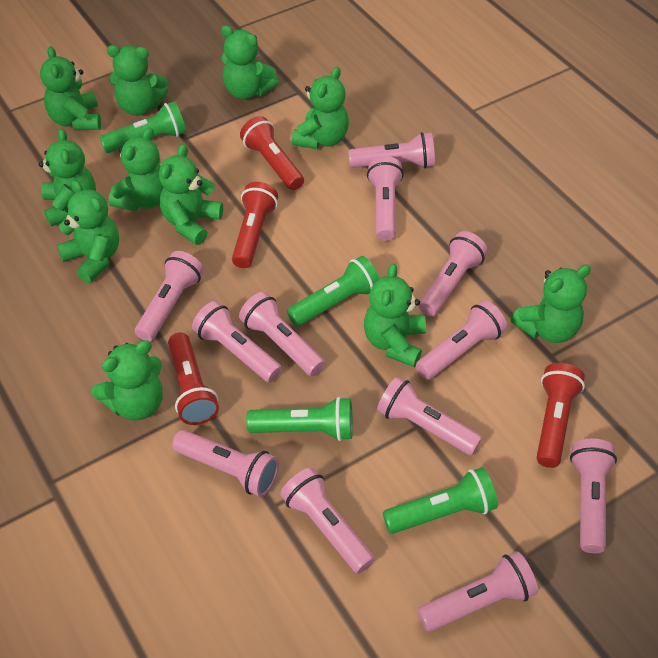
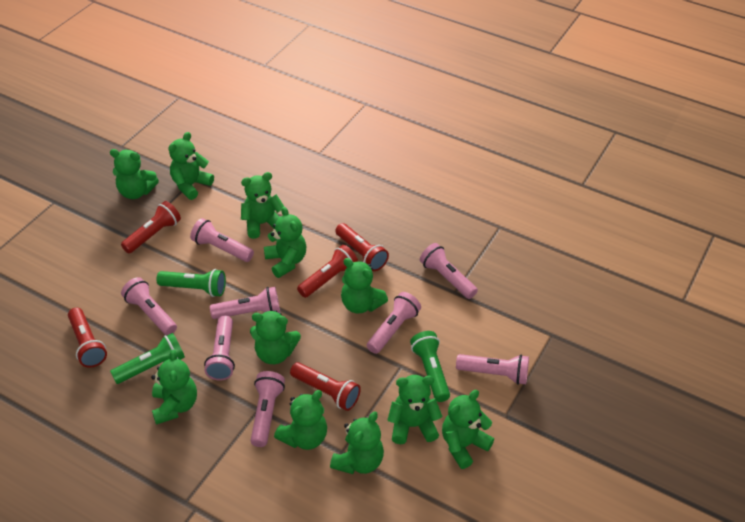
green flashlight: 4 -> 3
pink flashlight: 12 -> 8
red flashlight: 4 -> 5

